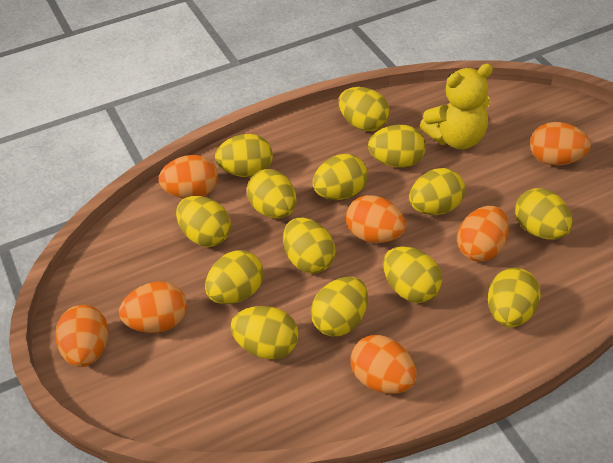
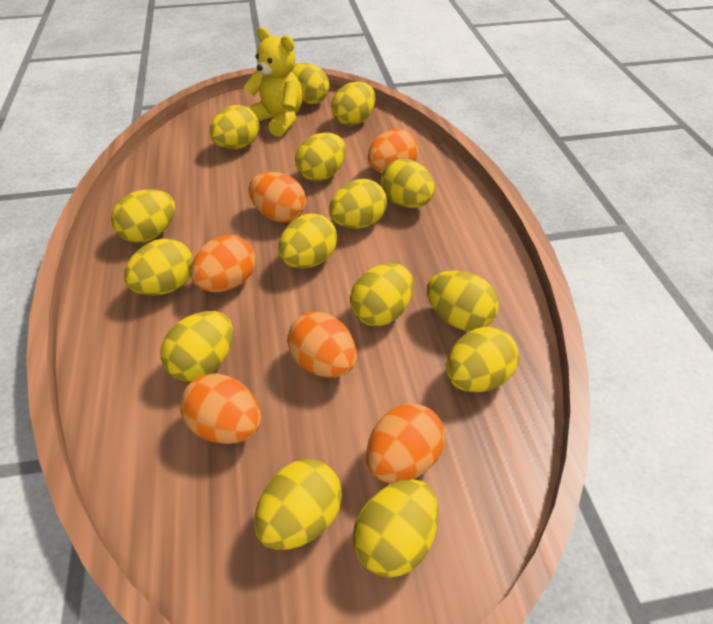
orange egg: 7 -> 6
yellow egg: 14 -> 15

